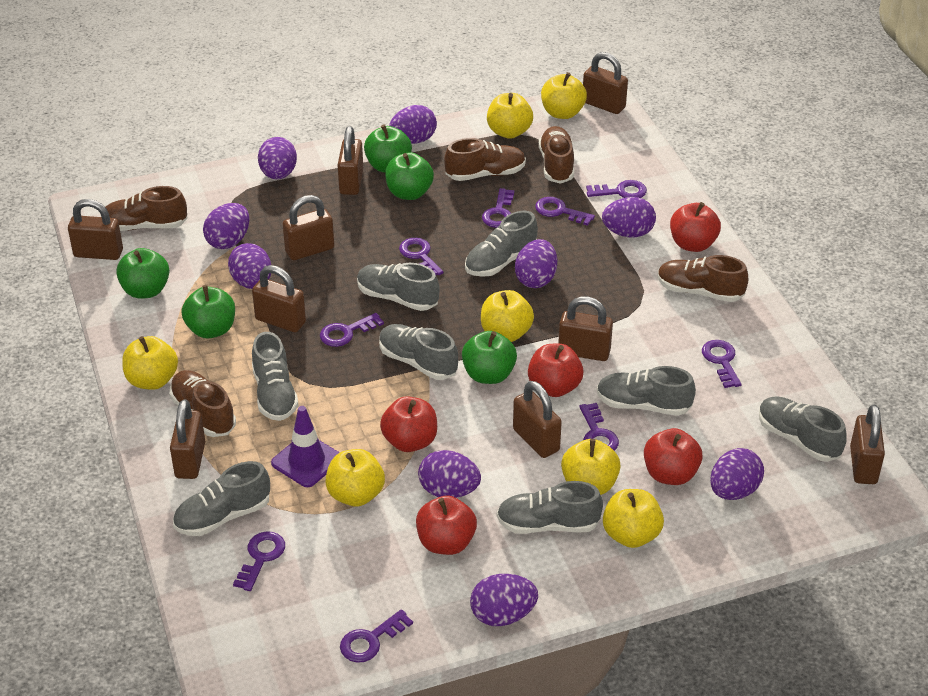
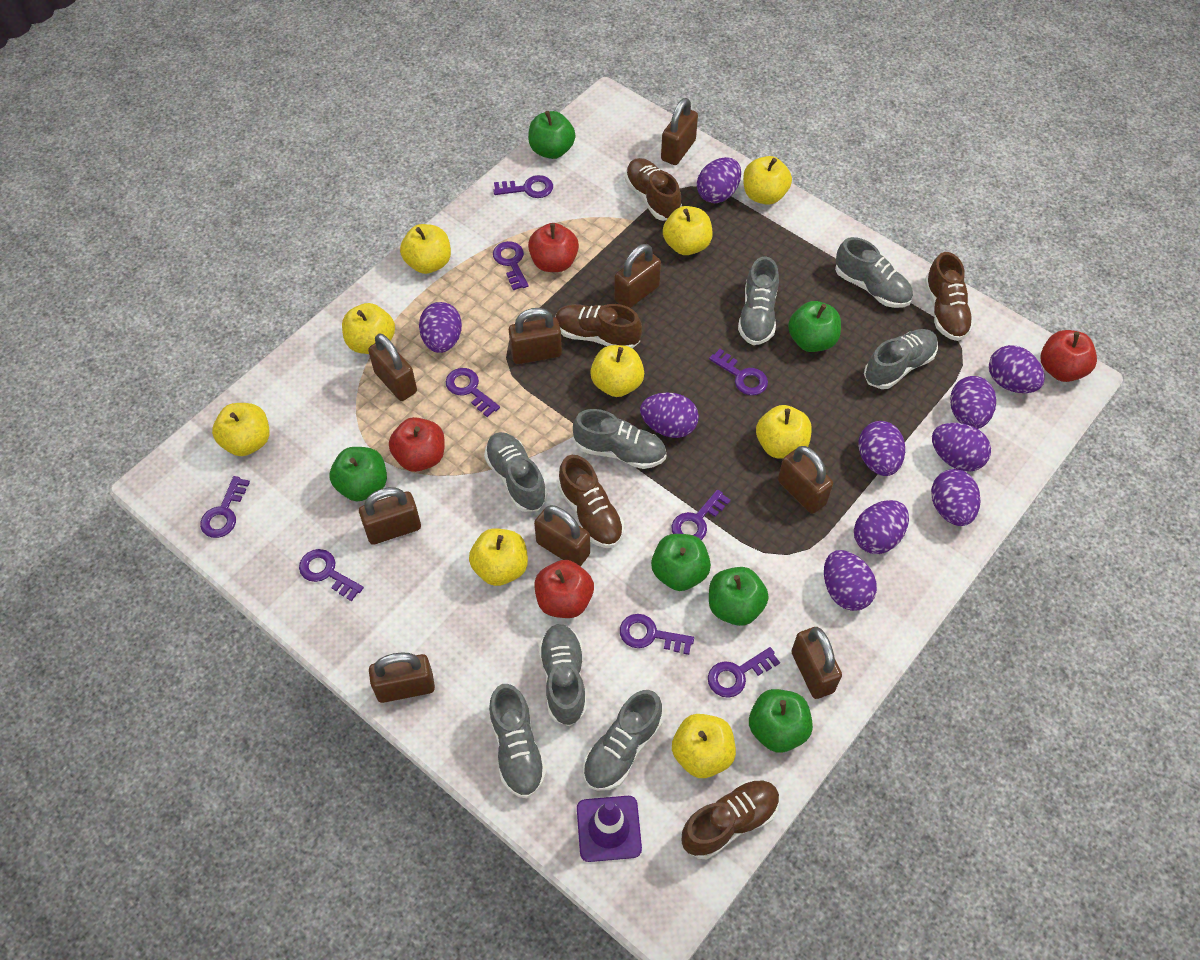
green apple: 5 -> 6
purple egg: 9 -> 10
red apple: 5 -> 4
yellow apple: 7 -> 9

